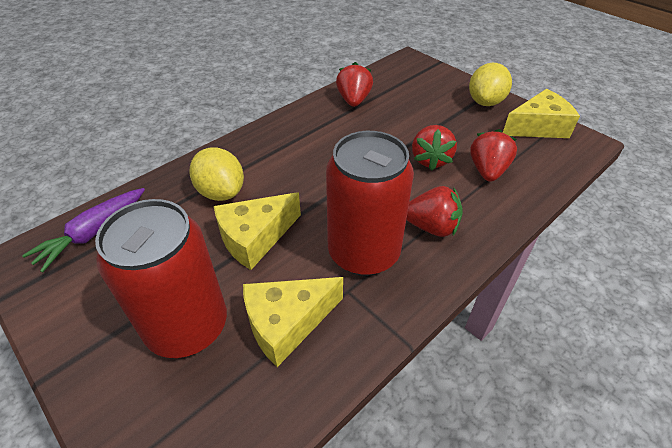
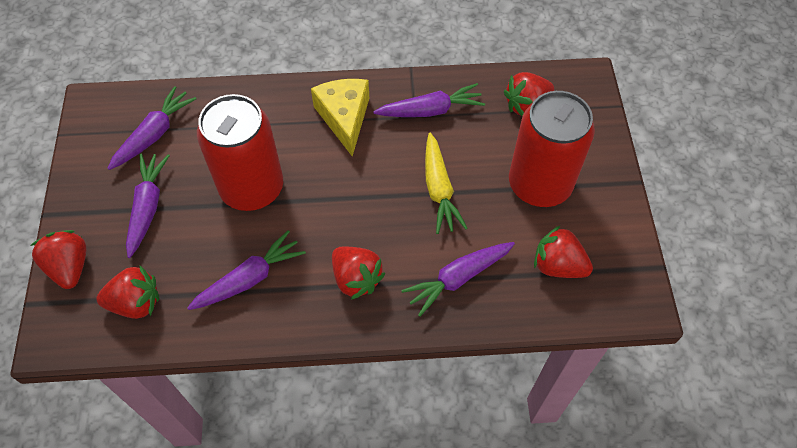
purple carrot: 1 -> 5
red strawberry: 4 -> 5
yellow carrot: 0 -> 1
yellow cheese: 3 -> 1
yellow lemon: 2 -> 0

